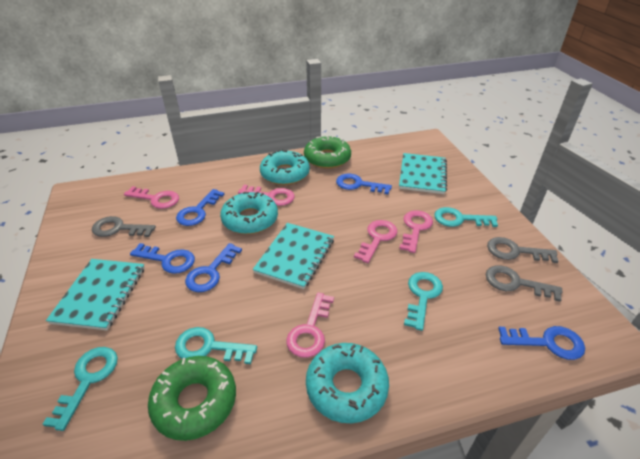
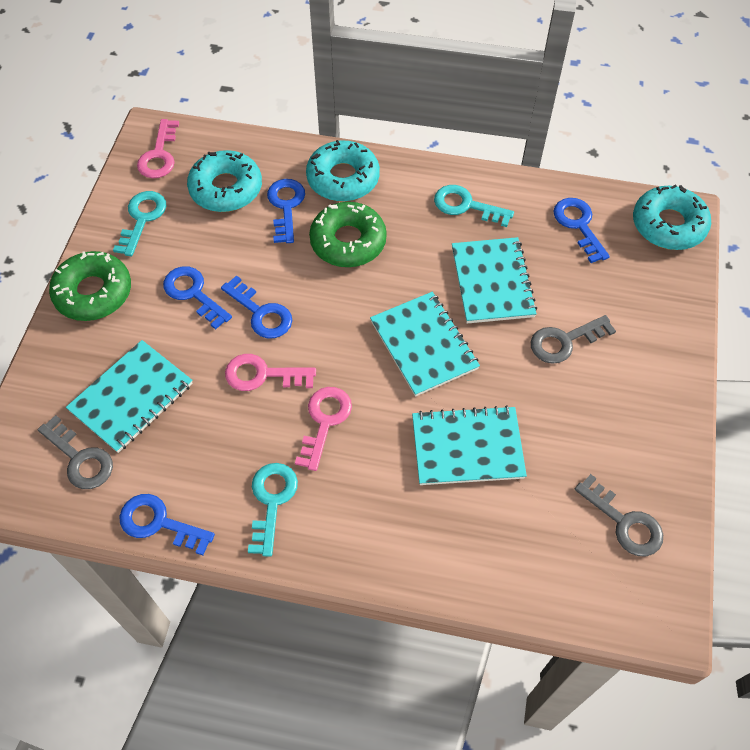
pink key: 5 -> 3
turquoise key: 4 -> 3
turquoise notebook: 3 -> 4

